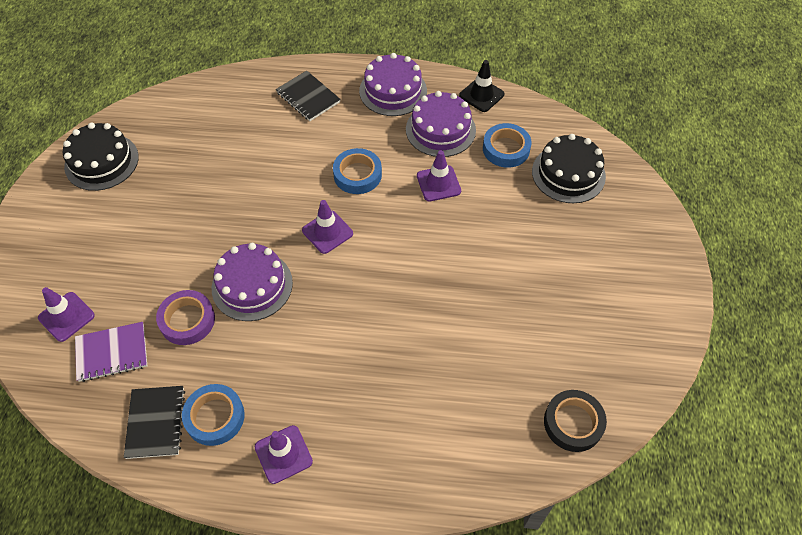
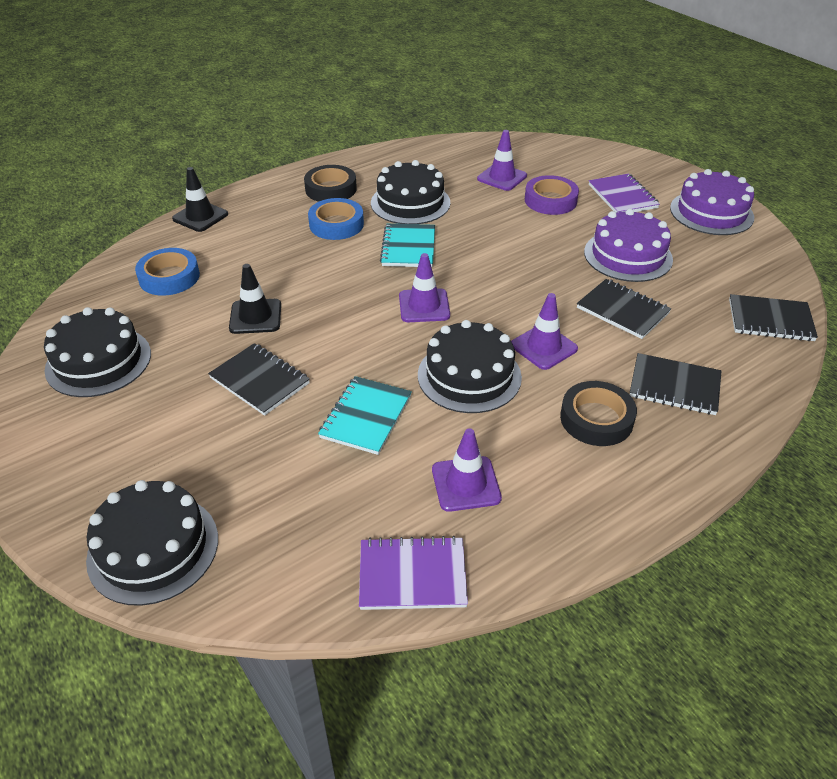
black cake: 2 -> 4
black notebook: 2 -> 4
black tape: 1 -> 2
black traffic cone: 1 -> 2
blue tape: 3 -> 2
purple cake: 3 -> 2
purple notebook: 1 -> 2
turquoise notebook: 0 -> 2

